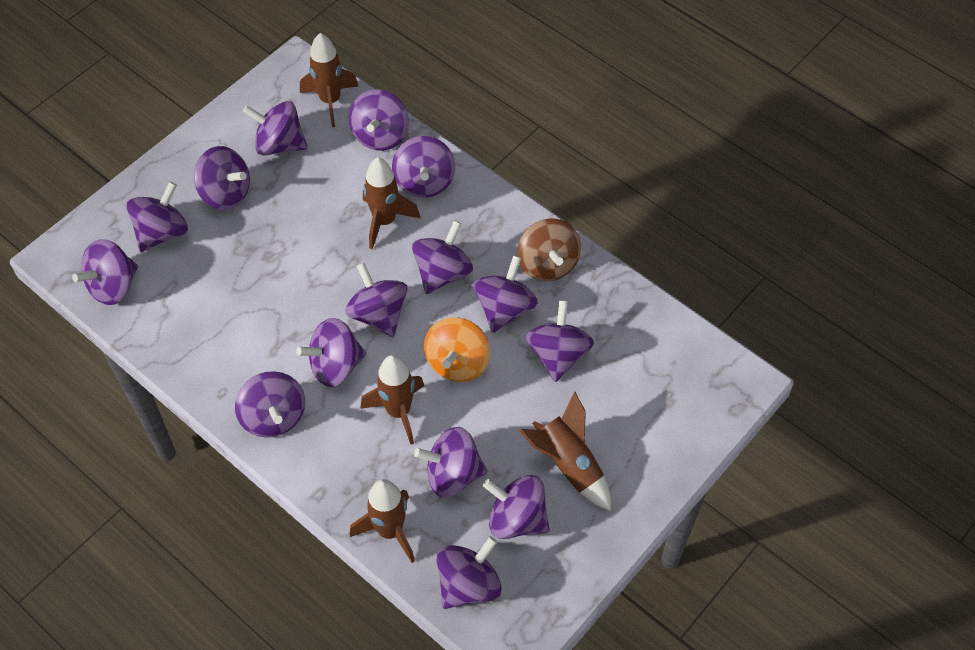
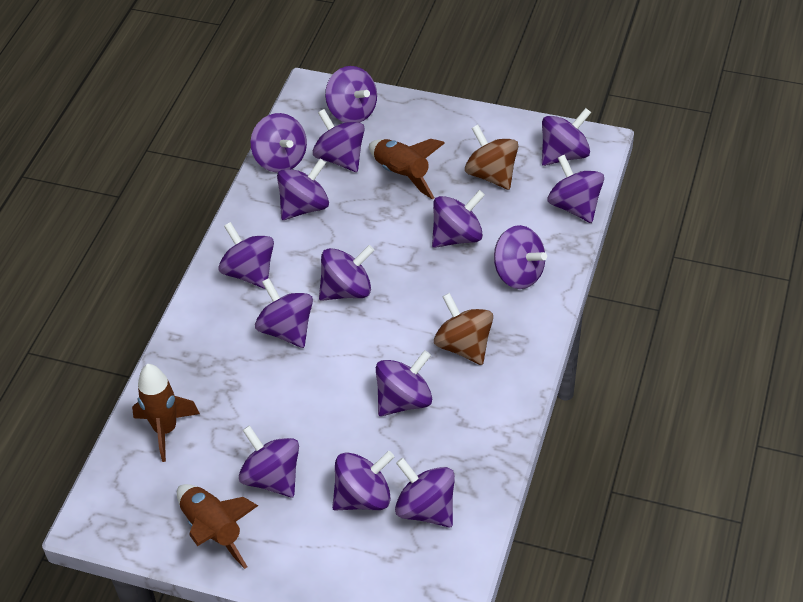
brown rocket: 5 -> 3
brown spinning top: 1 -> 2
orange spinning top: 1 -> 0

